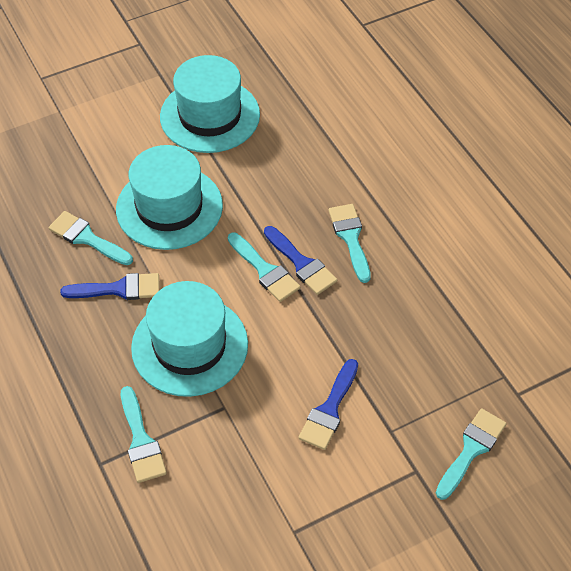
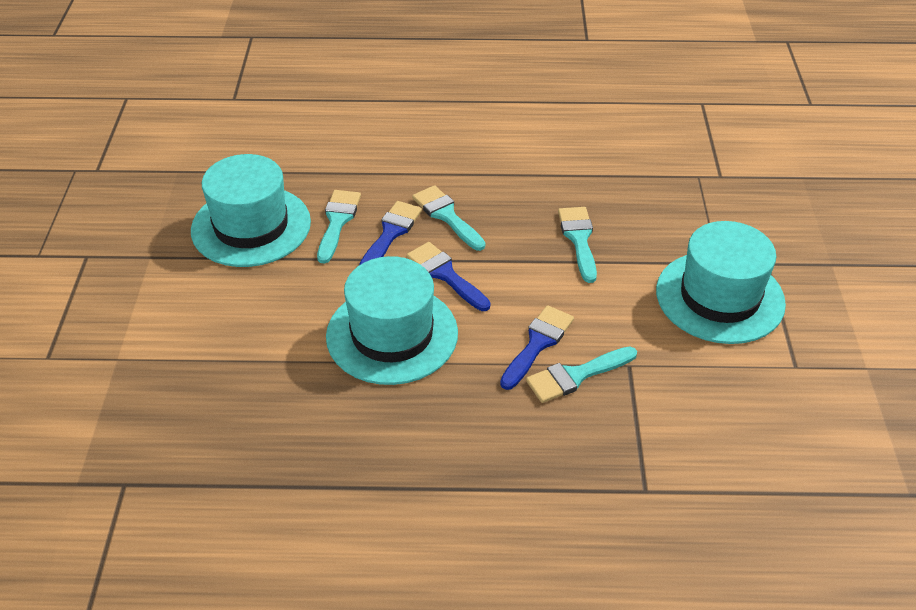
turquoise brush: 5 -> 4

